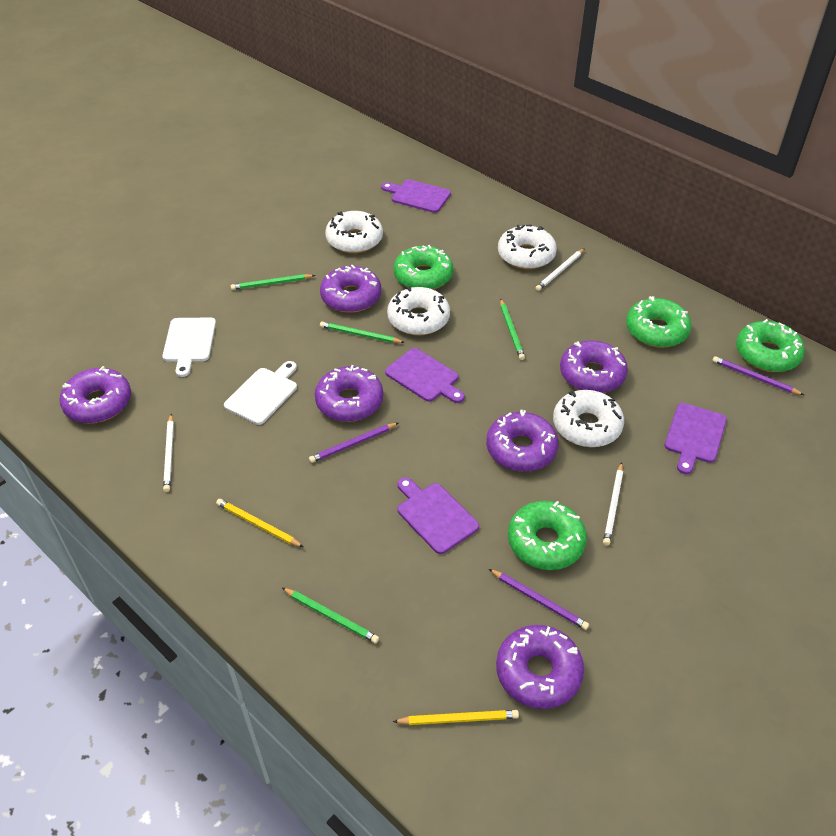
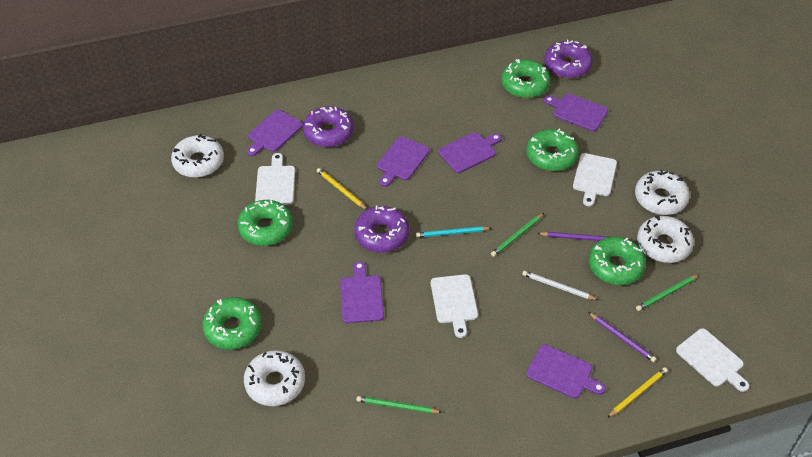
green donut: 4 -> 5
green pencil: 4 -> 3
purple cutting board: 4 -> 6
purple donut: 6 -> 3
purple pencil: 3 -> 2
turquoise pencil: 0 -> 1
white cutting board: 2 -> 4
white pencil: 3 -> 1

